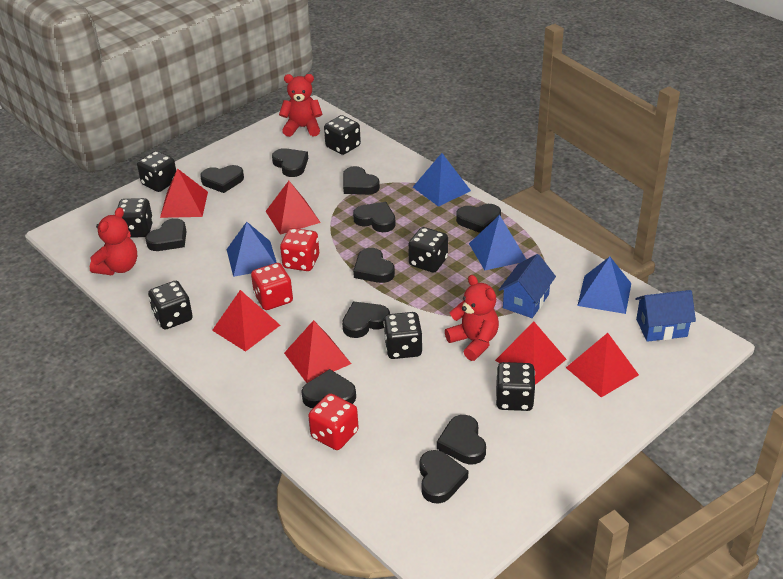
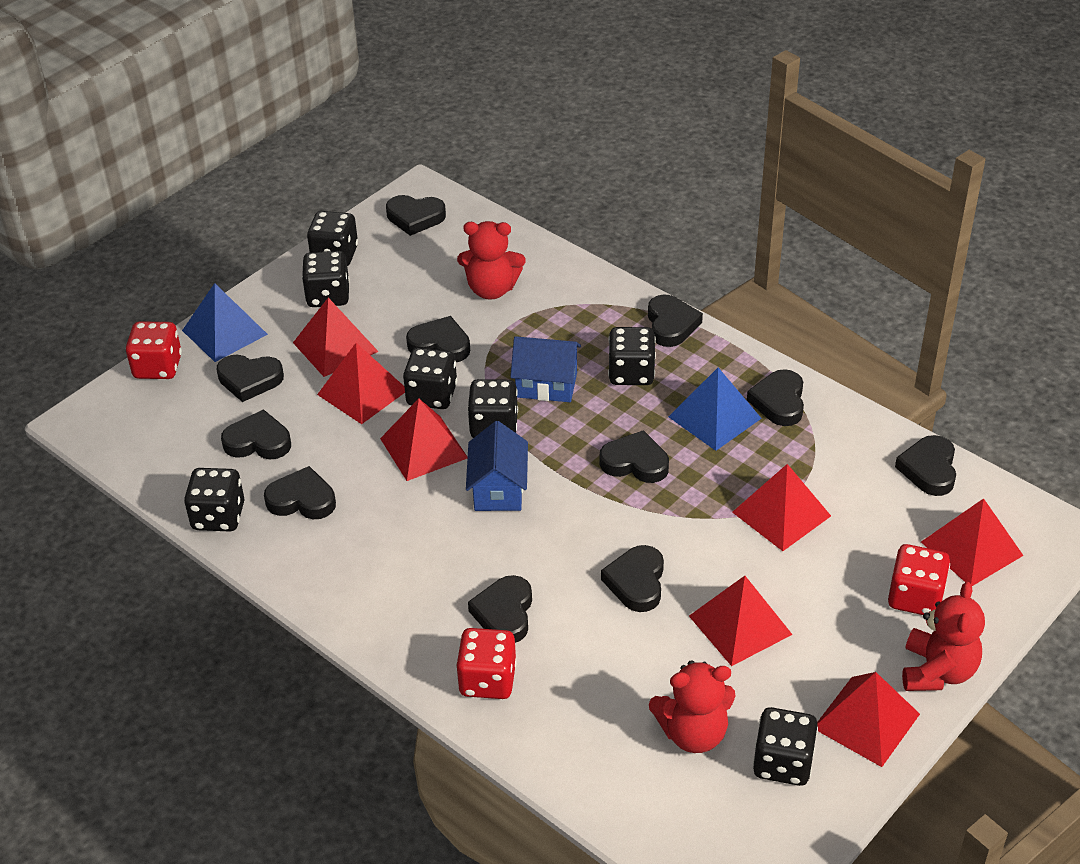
blue pyramid: 4 -> 2
red pyramid: 6 -> 7

